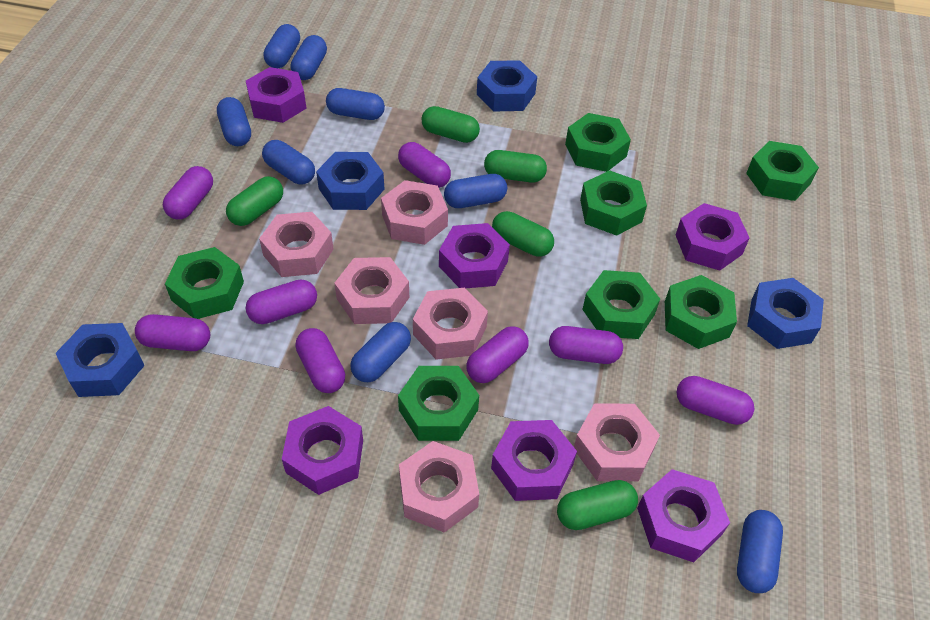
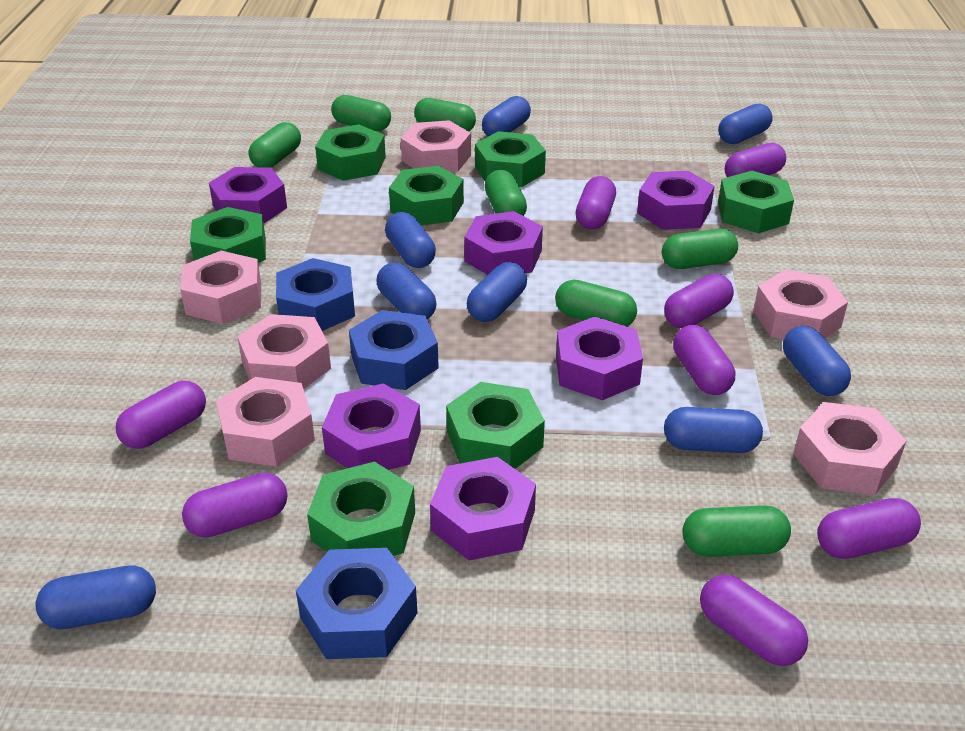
blue nut: 4 -> 3
green capsule: 5 -> 7

